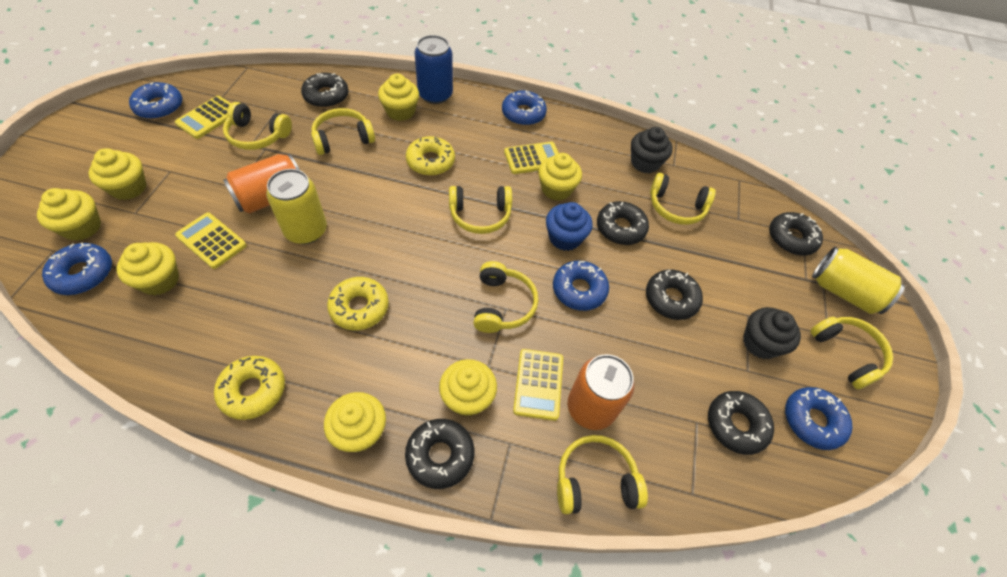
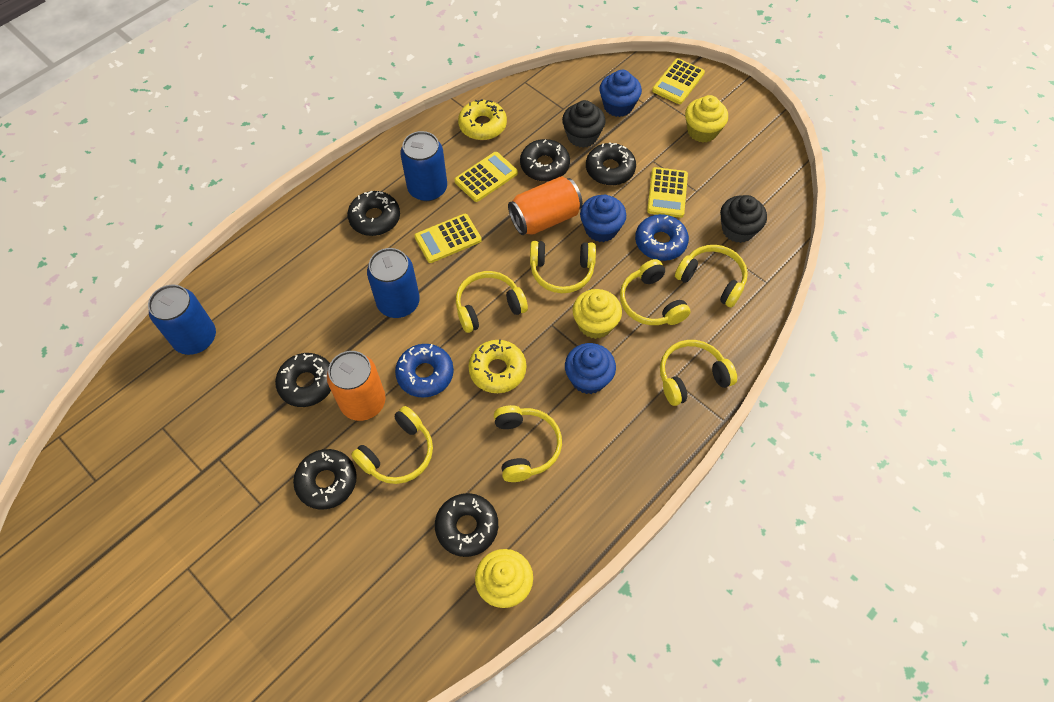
blue can: 1 -> 3
blue cupcake: 1 -> 3
blue donut: 5 -> 2
yellow can: 2 -> 0
yellow cupcake: 7 -> 3
yellow donut: 3 -> 2

